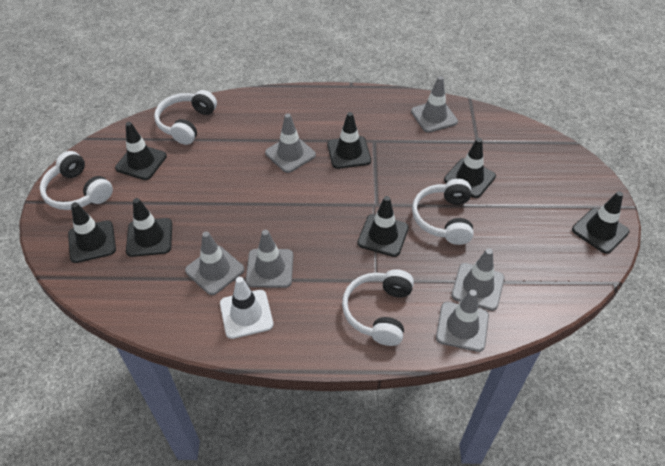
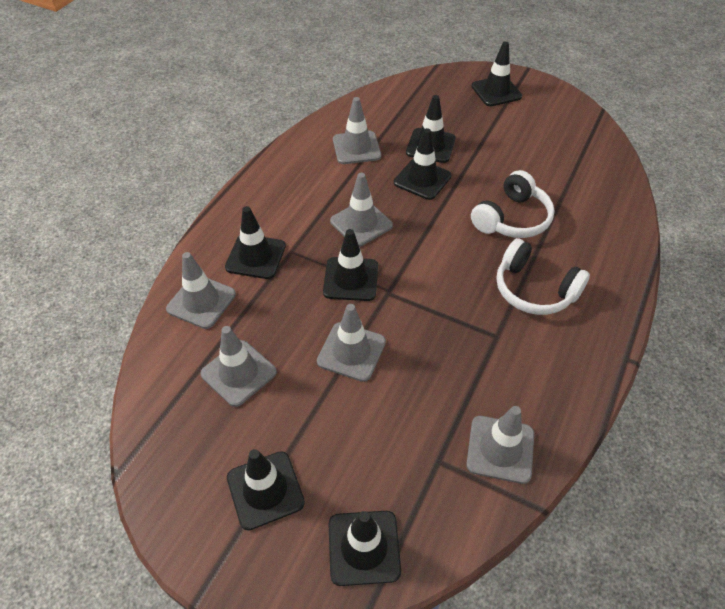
white headphones: 4 -> 2
white traffic cone: 1 -> 0

